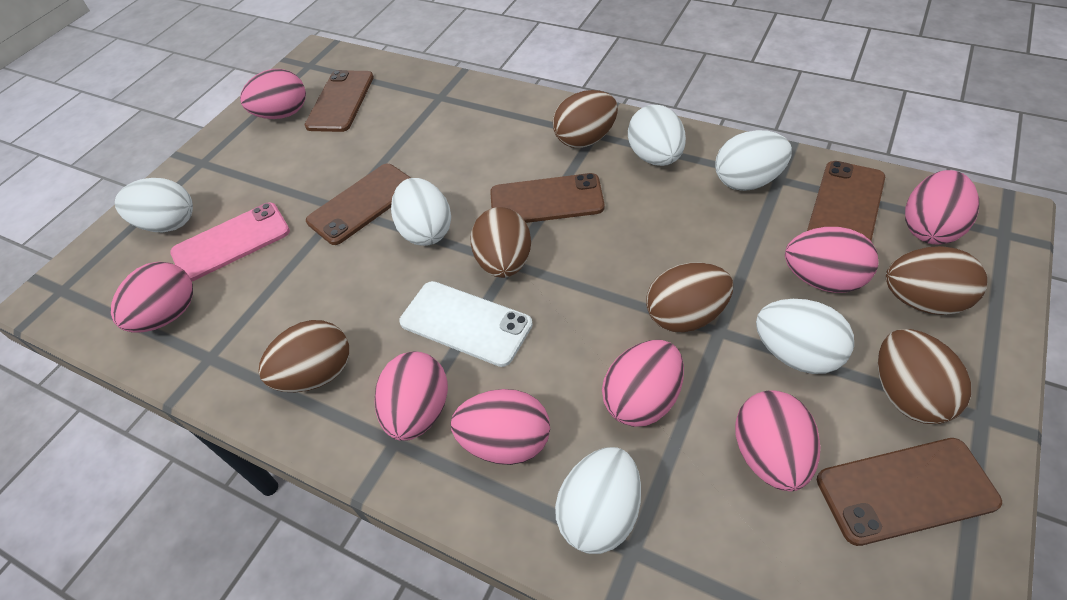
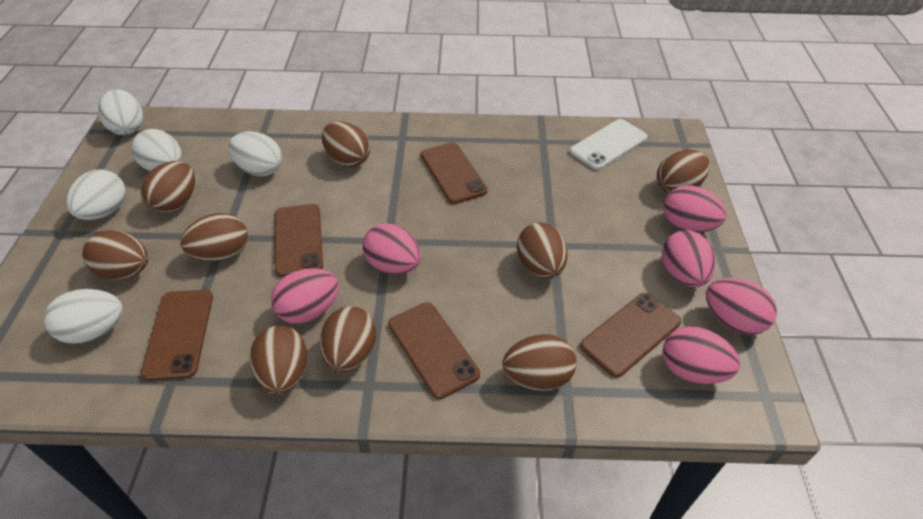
brown egg: 6 -> 9
pink egg: 8 -> 6
pink phone: 1 -> 0
white egg: 6 -> 5

